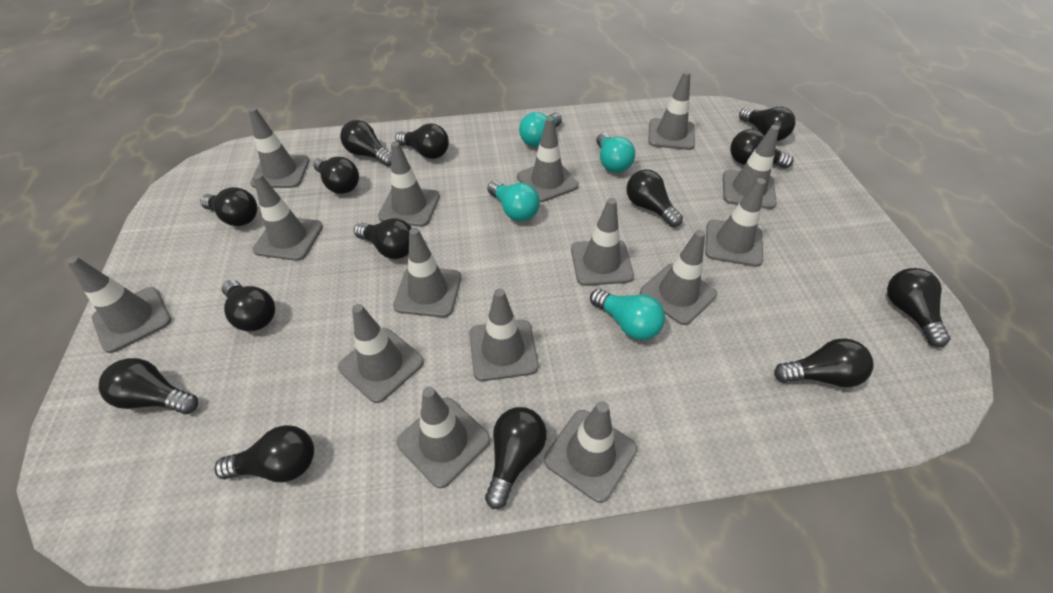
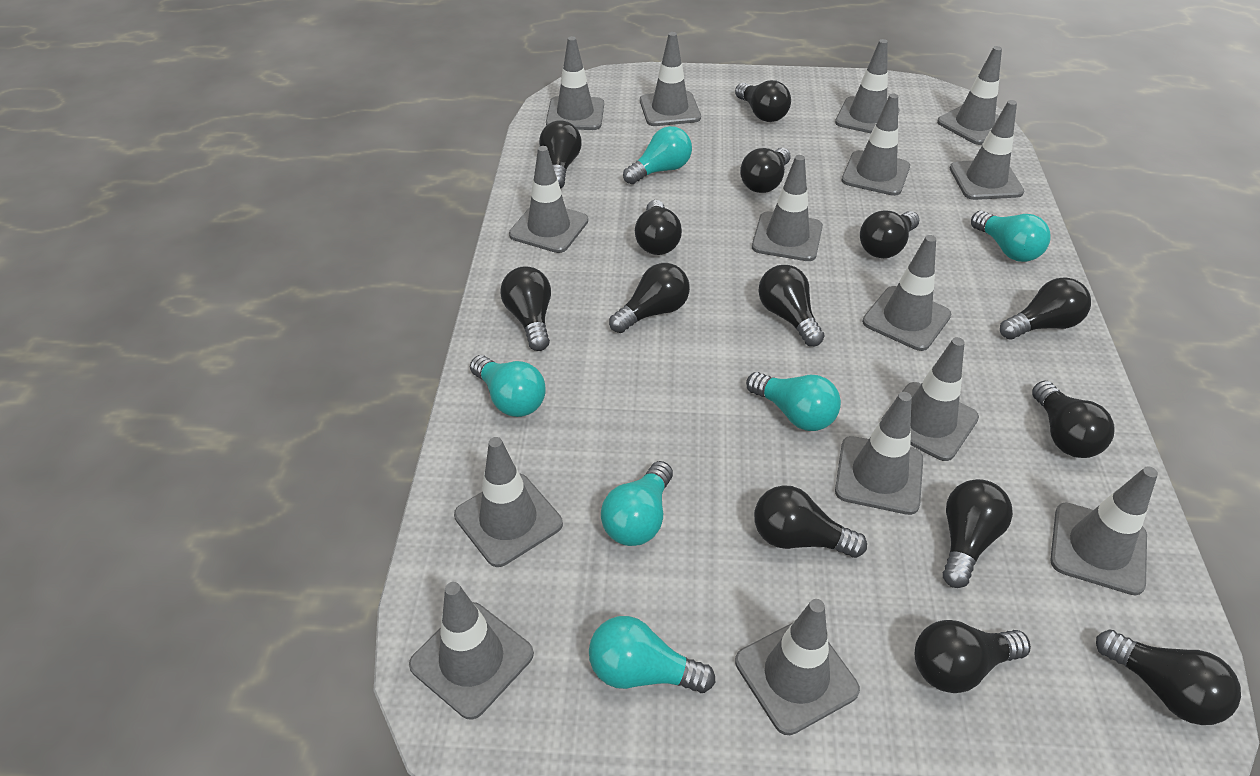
turquoise light bulb: 4 -> 6

